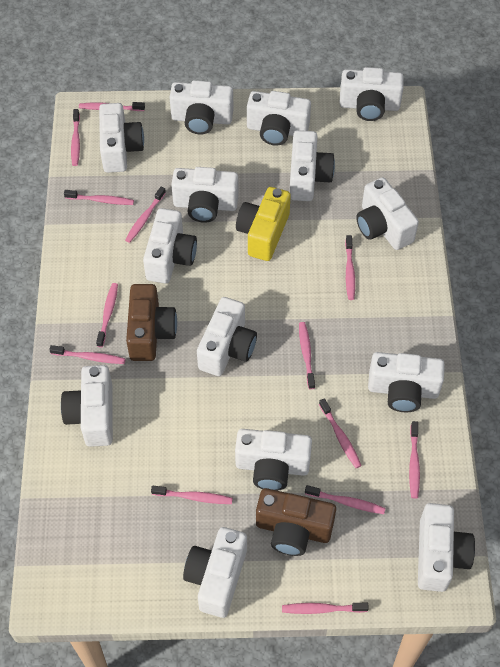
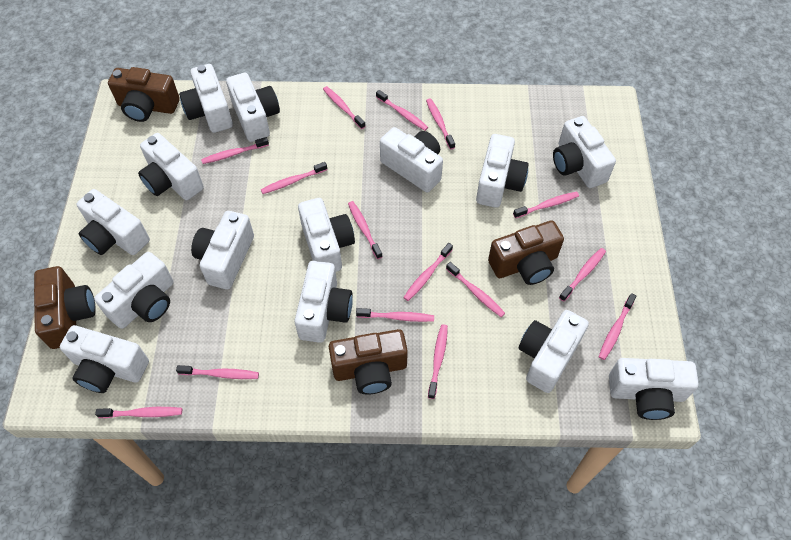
brown camera: 2 -> 4
pink toothbrush: 13 -> 15
yellow camera: 1 -> 0

